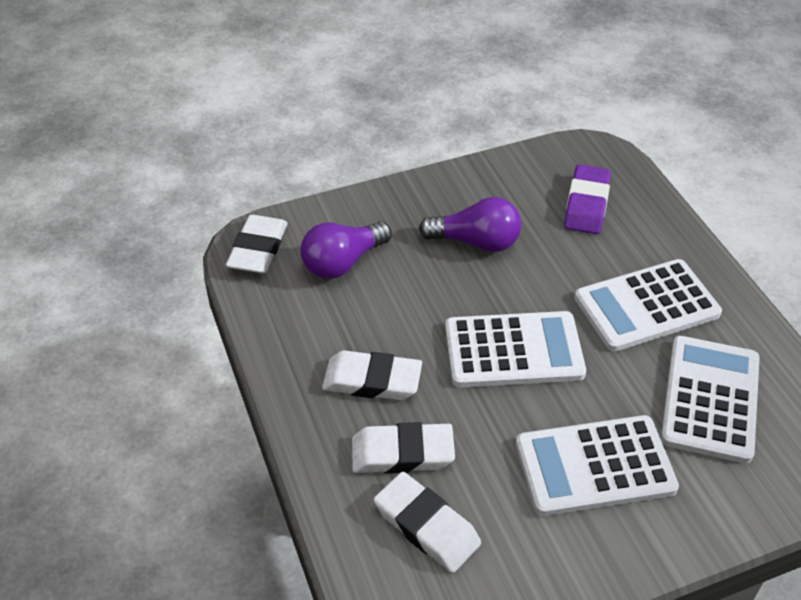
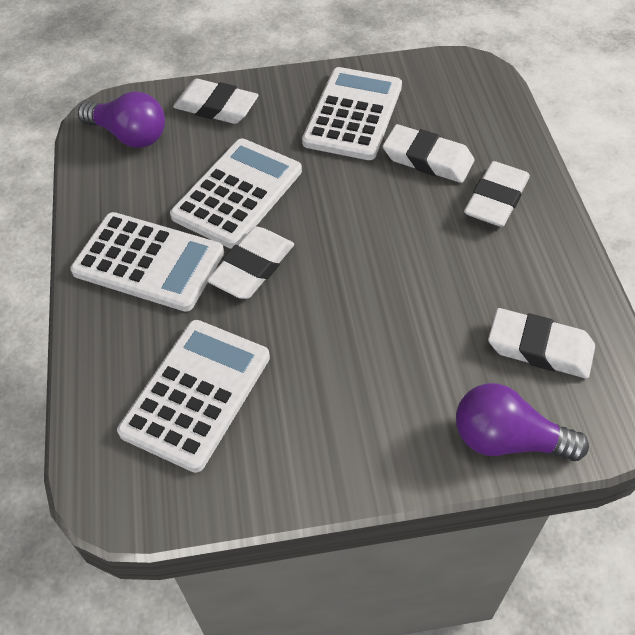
purple eraser: 1 -> 0
white eraser: 4 -> 5

